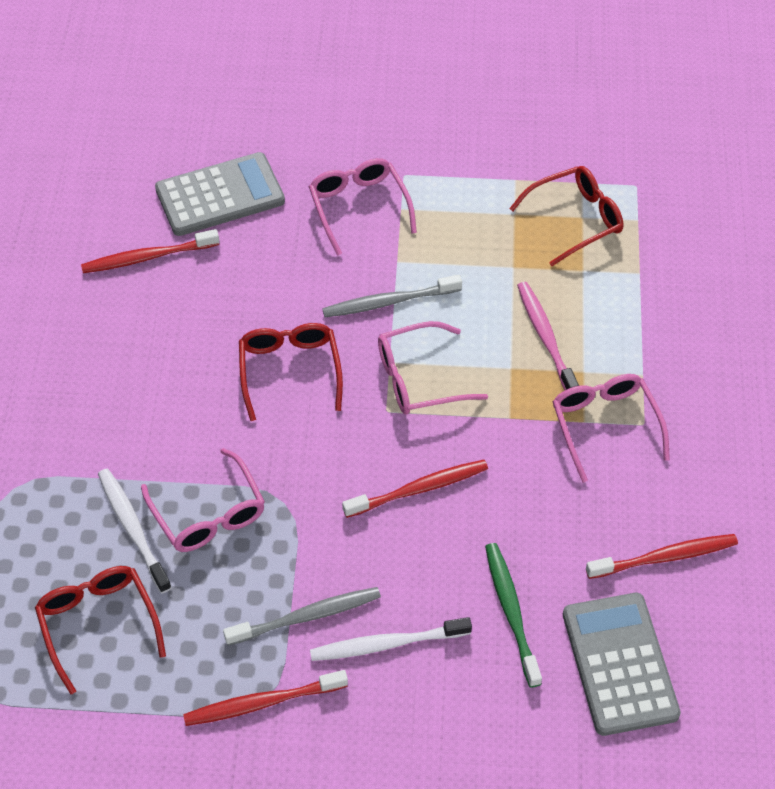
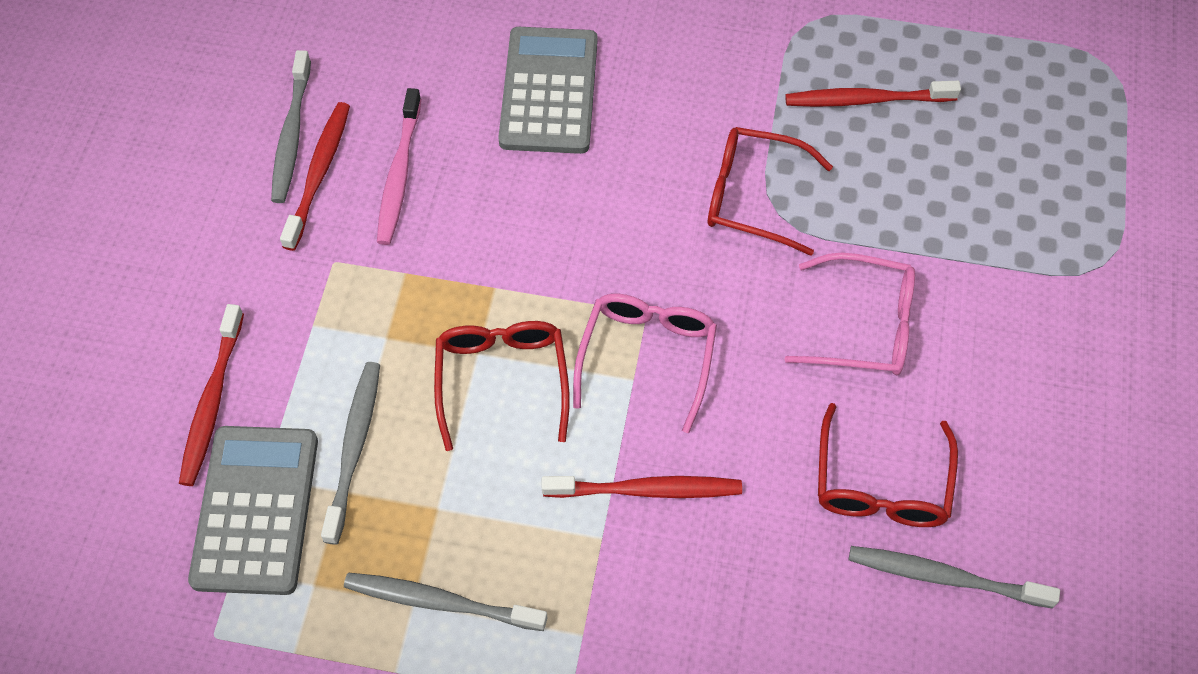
green toothbrush: 1 -> 0
grey toothbrush: 2 -> 4
pink glasses: 4 -> 2
white toothbrush: 2 -> 0

